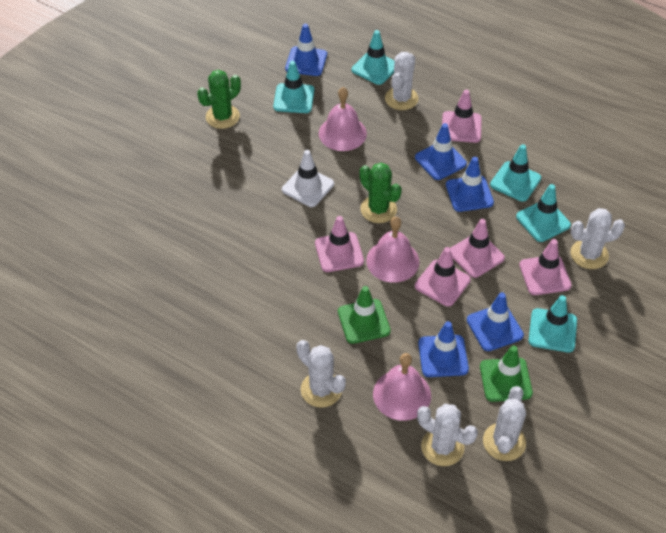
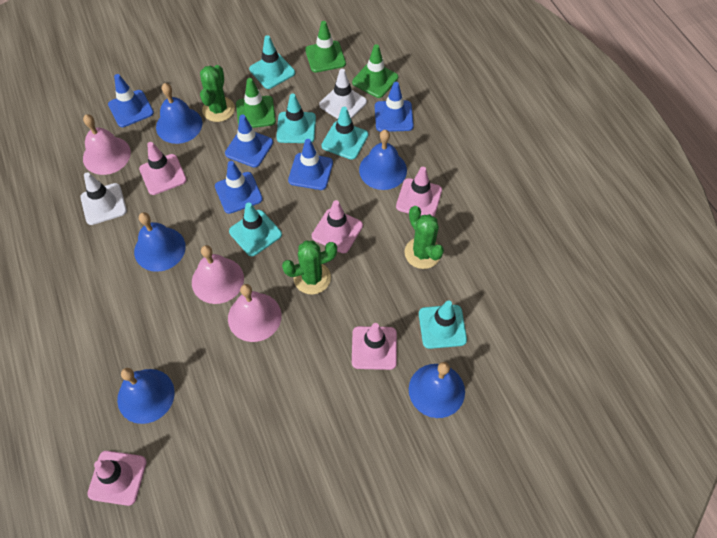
blue bell: 0 -> 5
green cactus: 2 -> 3
green traffic cone: 2 -> 3
white cactus: 5 -> 0
white traffic cone: 1 -> 2

